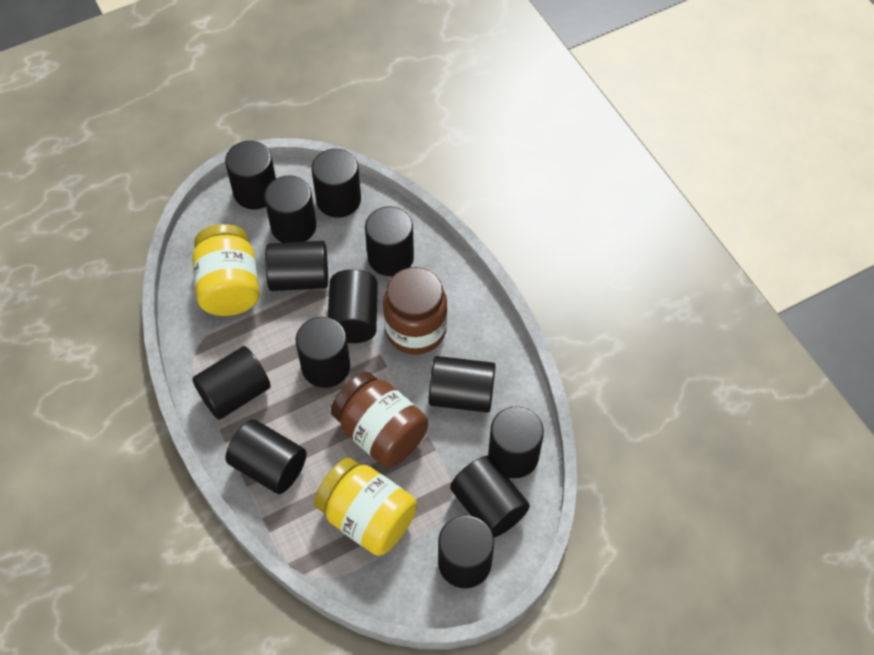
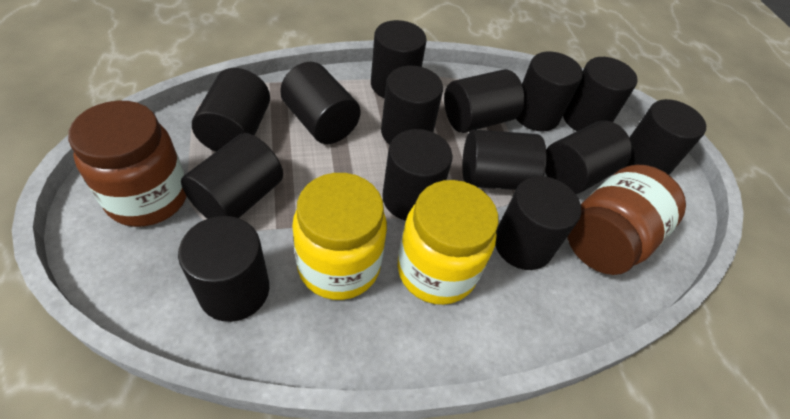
black cylinder: 13 -> 14

